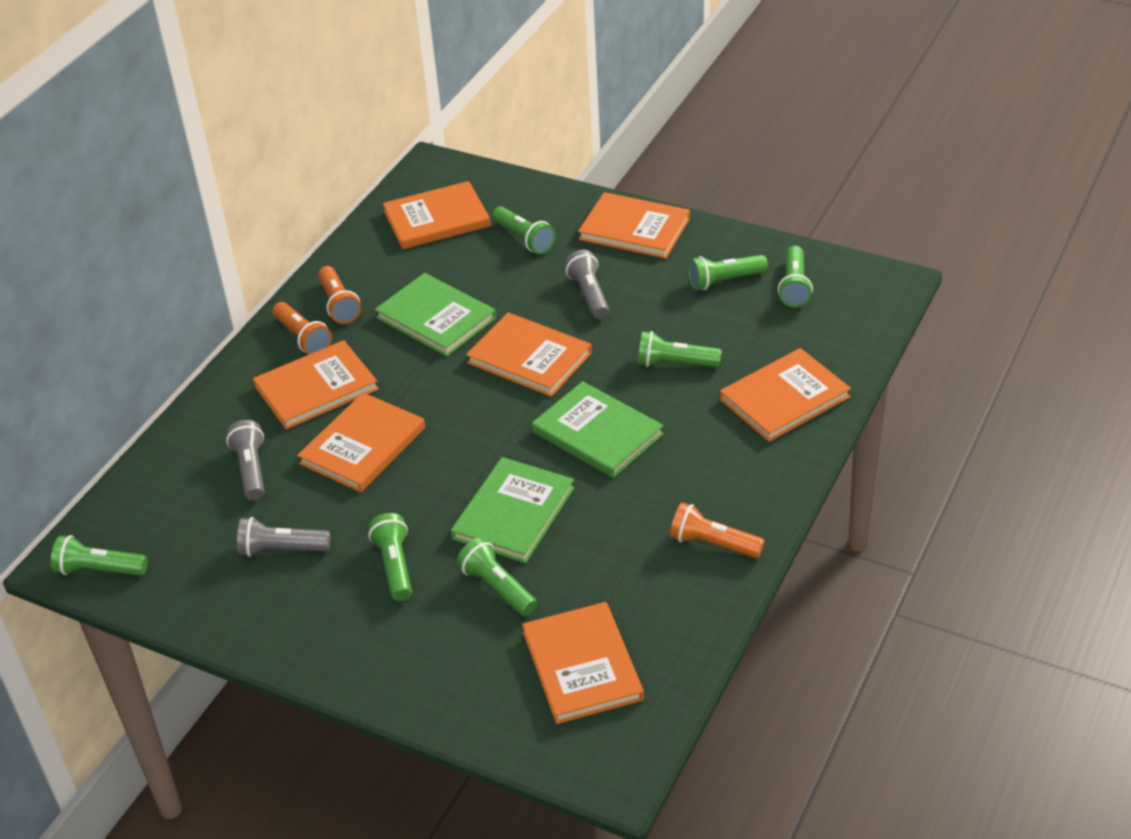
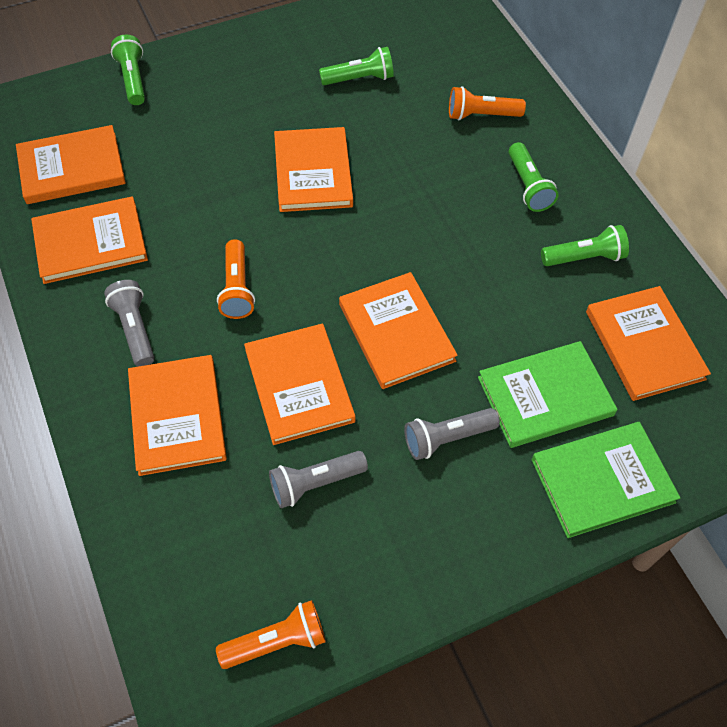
green book: 3 -> 2
green flashlight: 7 -> 4

